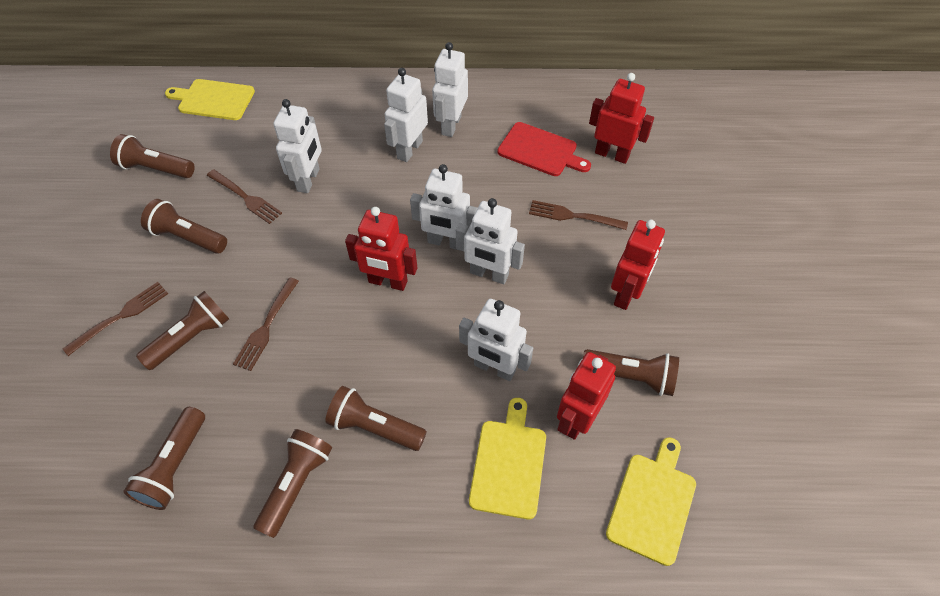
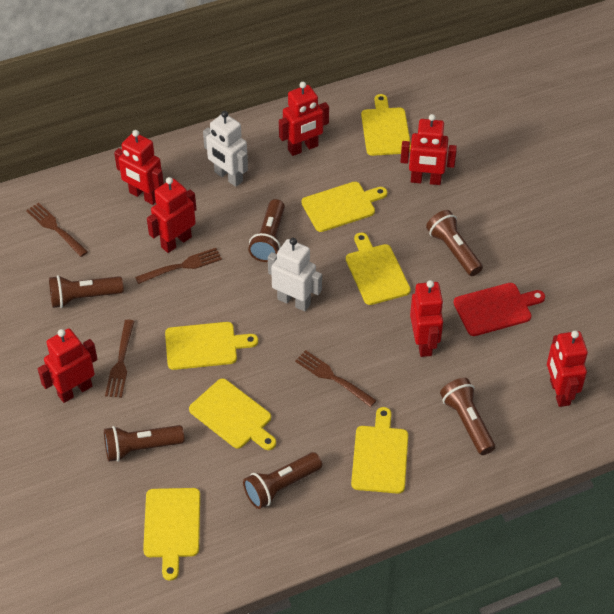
brown flashlight: 7 -> 6
red robot: 4 -> 7
white robot: 6 -> 2
yellow cutting board: 3 -> 7

